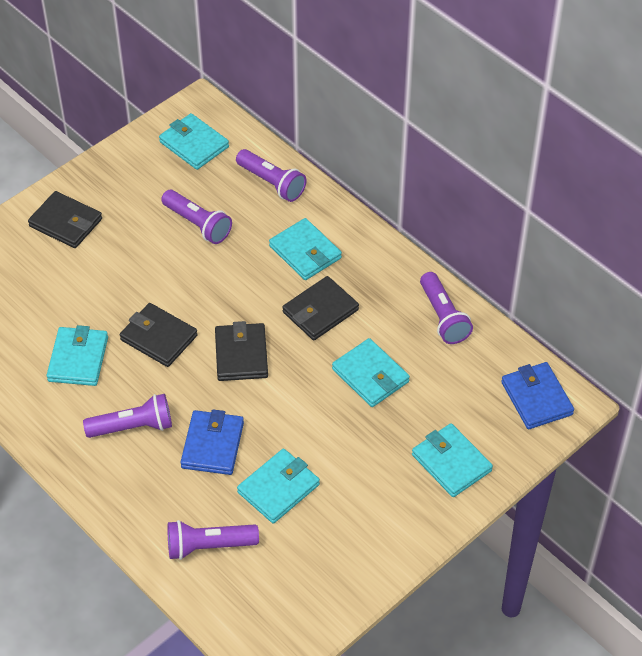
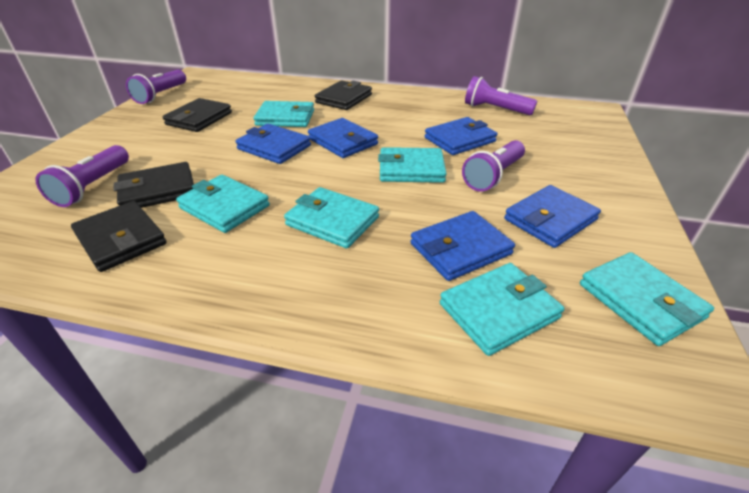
blue wallet: 2 -> 5
purple flashlight: 5 -> 4

